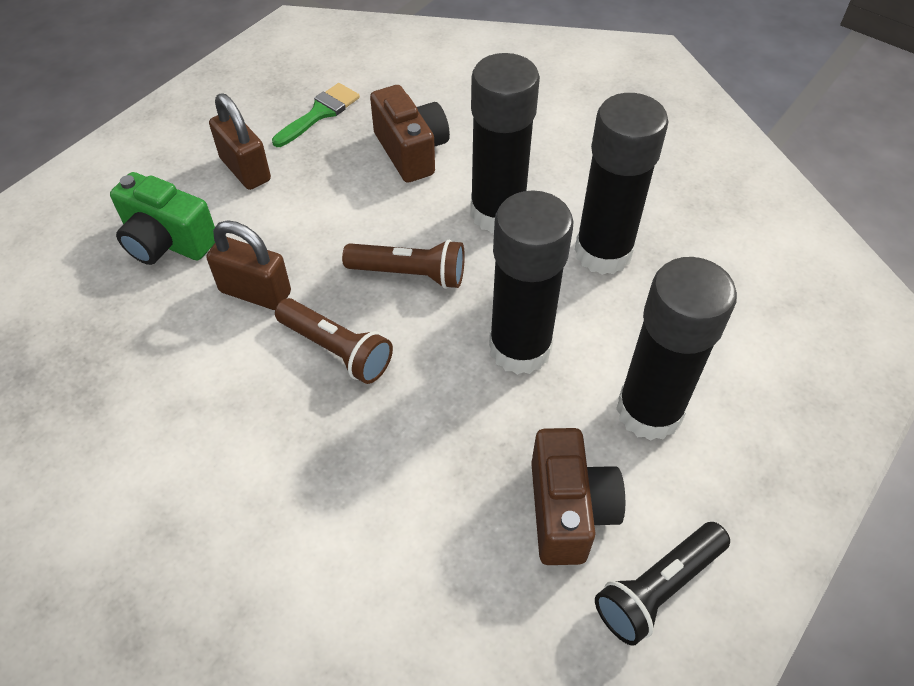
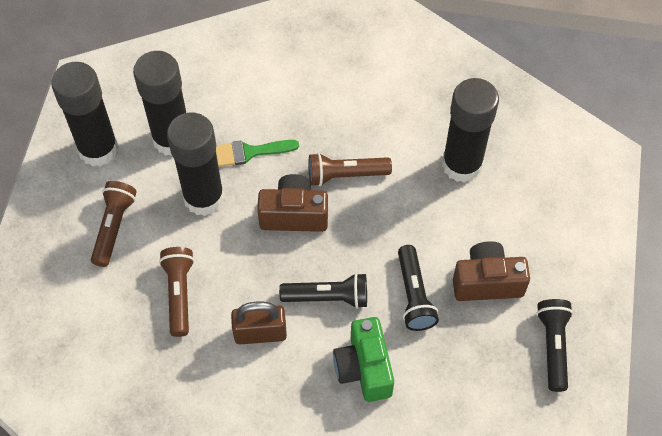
black flashlight: 1 -> 3
brown flashlight: 2 -> 3
brown padlock: 2 -> 1

